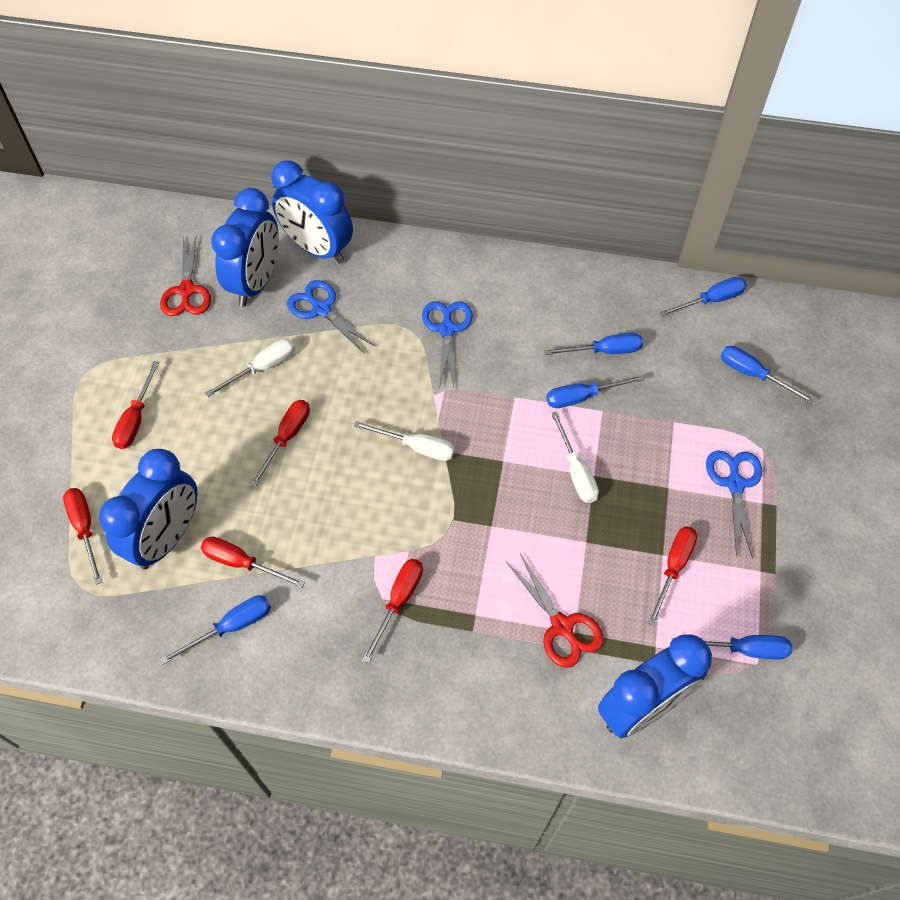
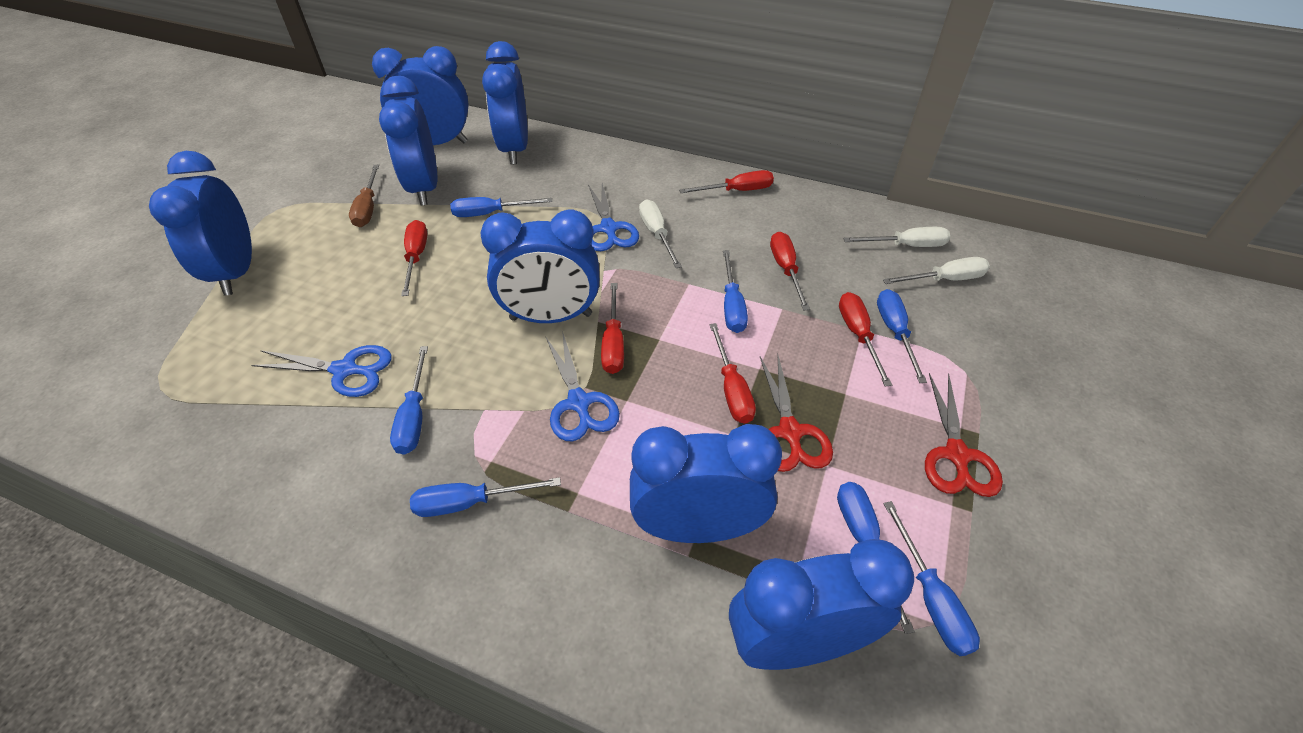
blue clock: 4 -> 7
blue screwdriver: 6 -> 7
brown screwdriver: 0 -> 1

